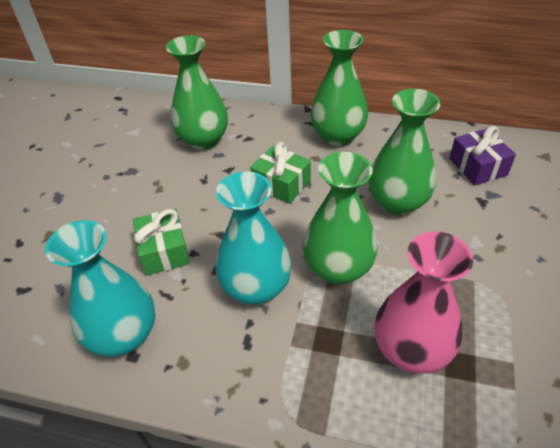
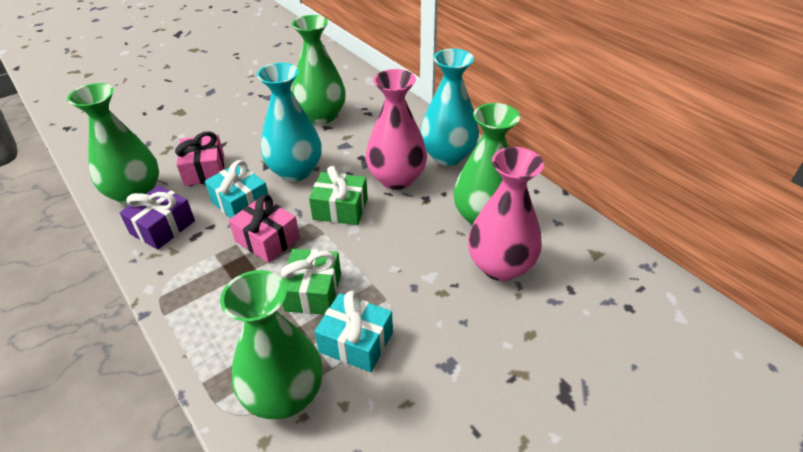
pink gift: 0 -> 2
pink vase: 1 -> 2
turquoise gift: 0 -> 2

